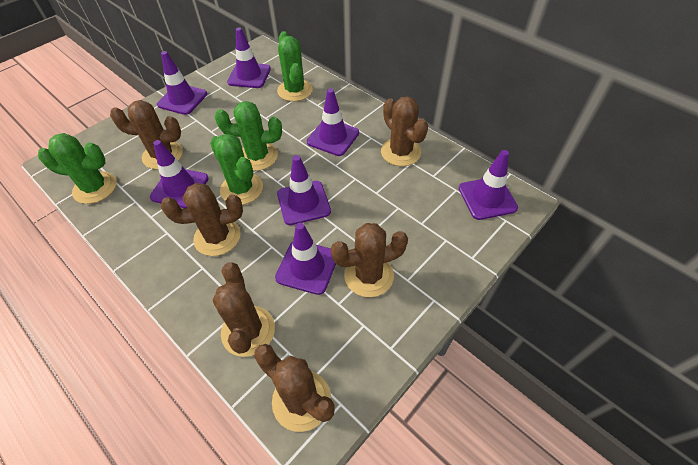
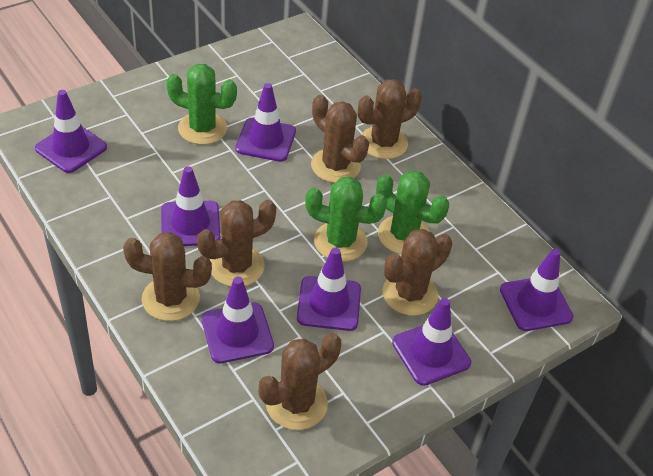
green cactus: 4 -> 3

